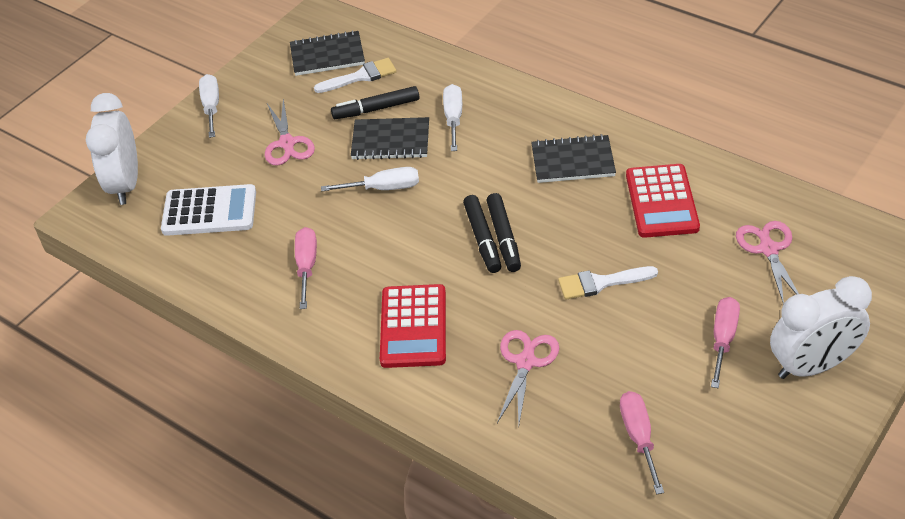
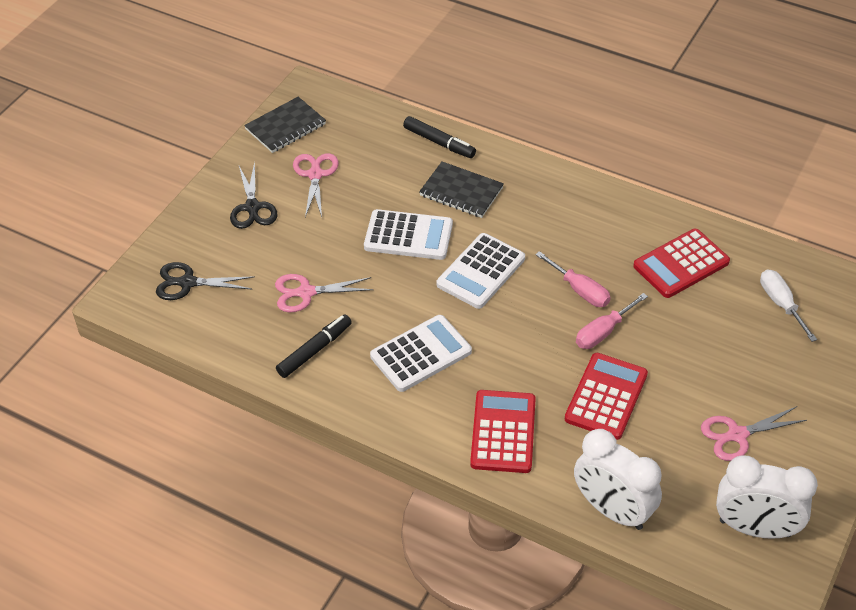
black marker: 3 -> 2
black notebook: 3 -> 2
black scissors: 0 -> 2
pink screwdriver: 3 -> 2
red calculator: 2 -> 3
white brush: 2 -> 0
white calculator: 1 -> 3
white screwdriver: 3 -> 1

